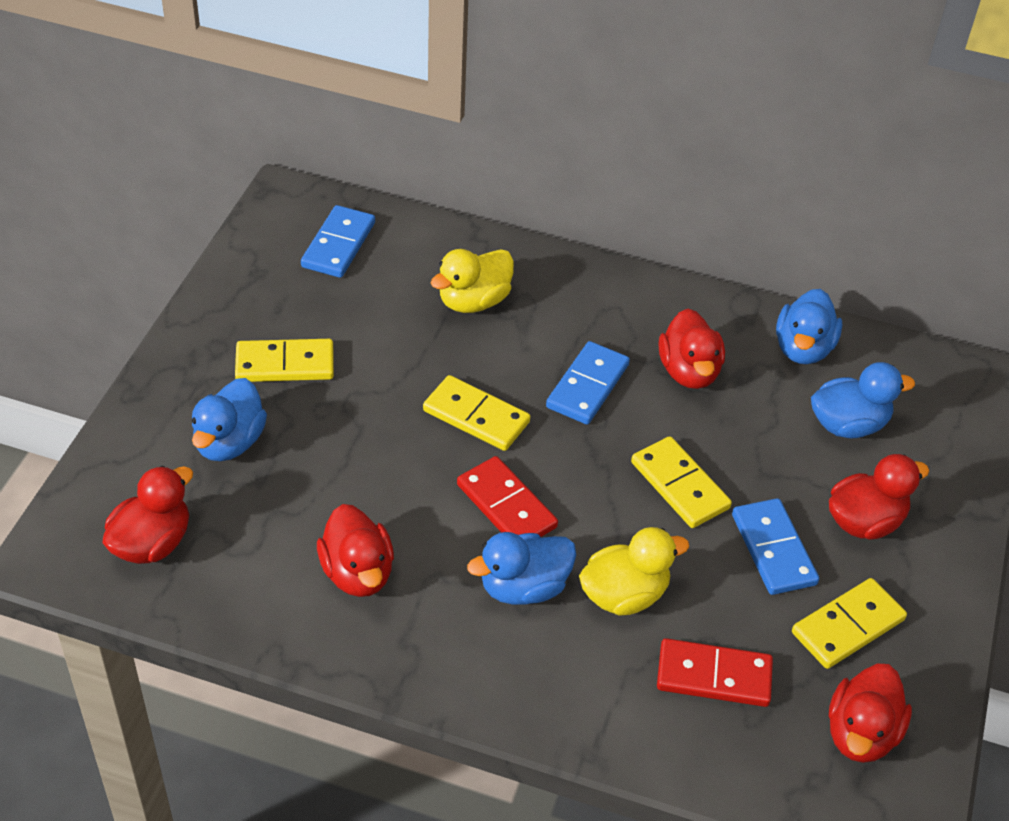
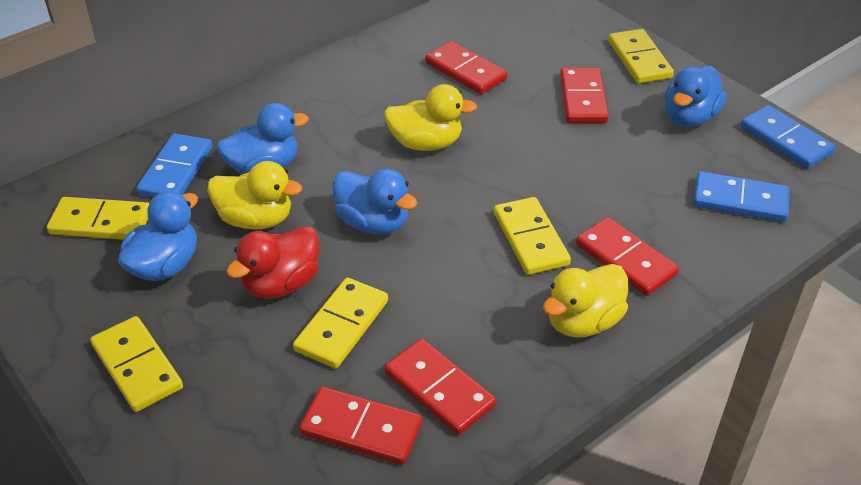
red domino: 2 -> 5
red duck: 5 -> 1
yellow domino: 4 -> 5
yellow duck: 2 -> 3

